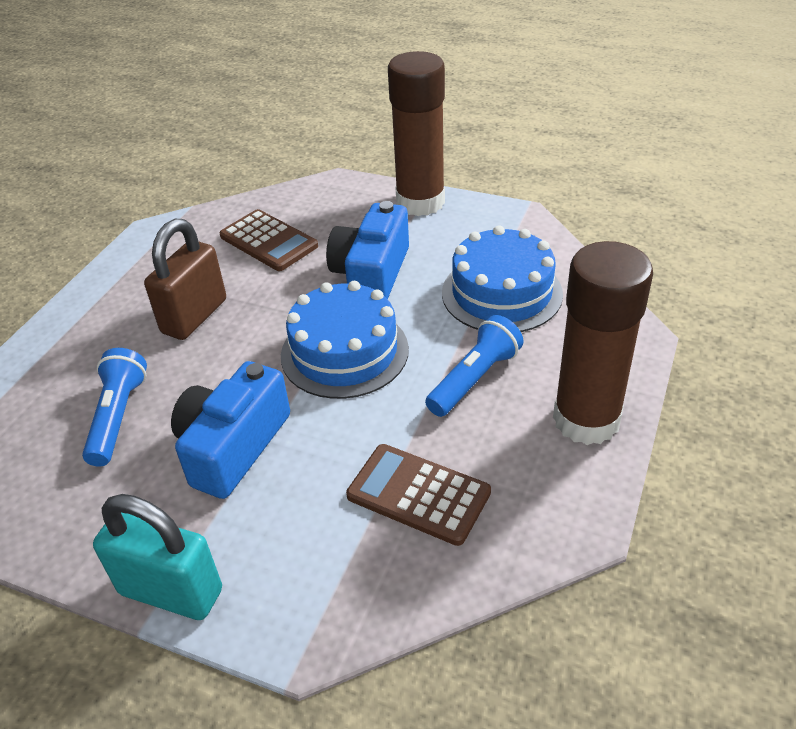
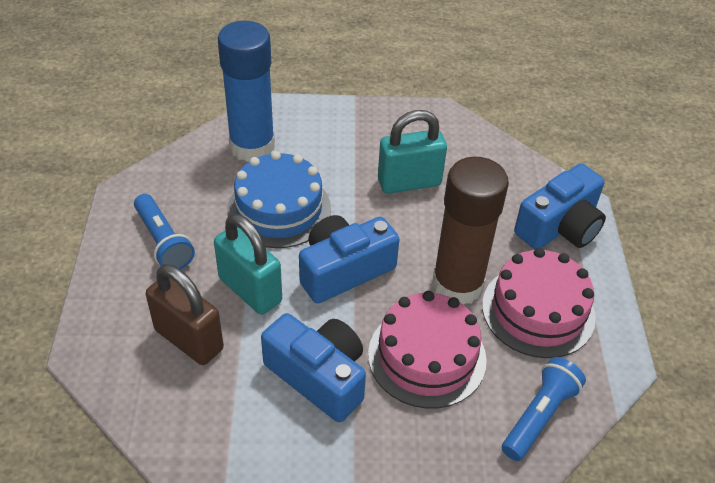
blue cake: 2 -> 1
blue camera: 2 -> 3
blue glue stick: 0 -> 1
brown calculator: 2 -> 0
brown glue stick: 2 -> 1
pink cake: 0 -> 2
turquoise padlock: 1 -> 2

